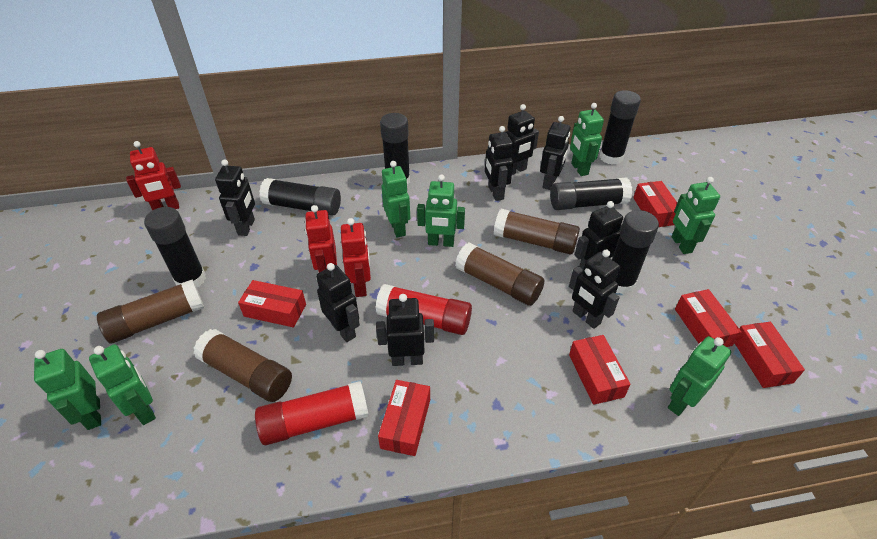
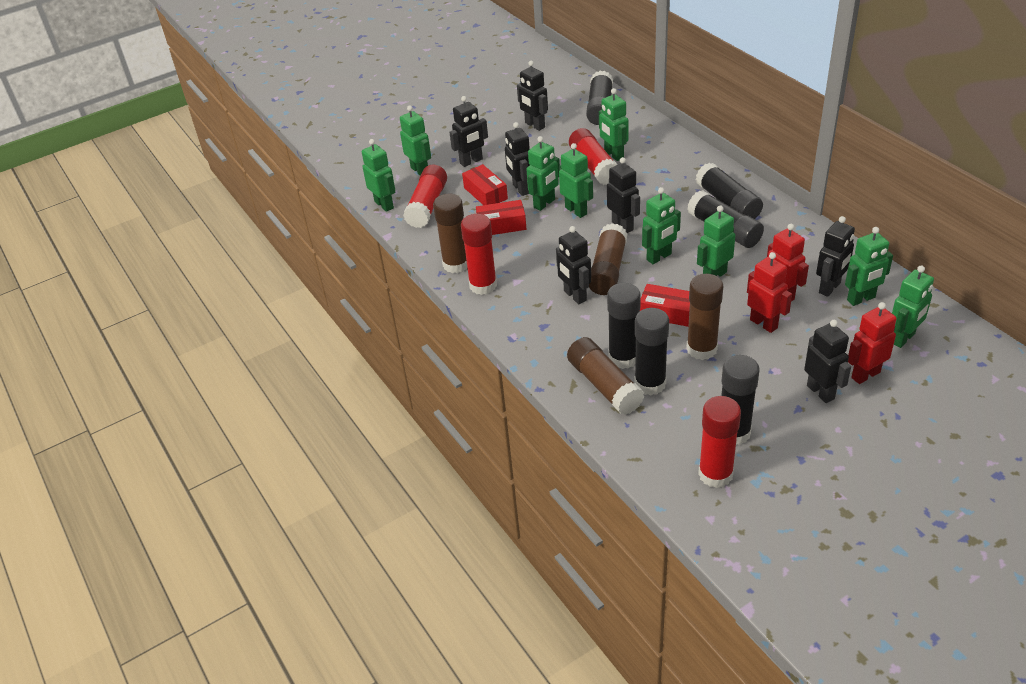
black robot: 8 -> 7
green robot: 7 -> 9
red box: 6 -> 3
red glue stick: 2 -> 4

